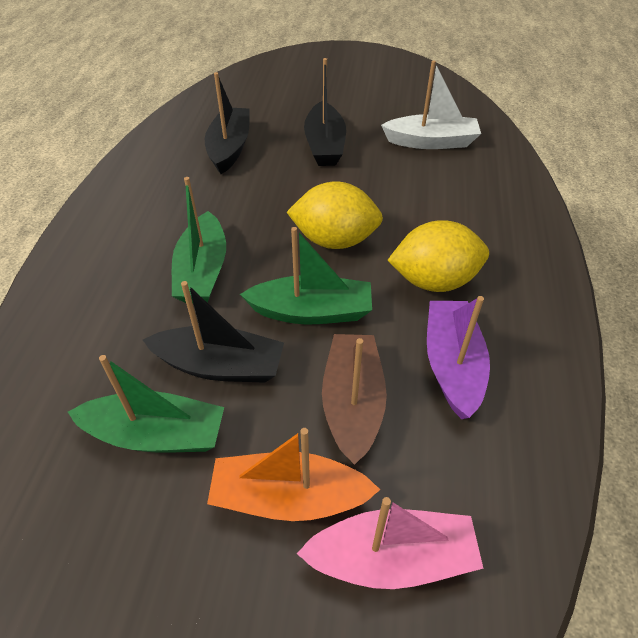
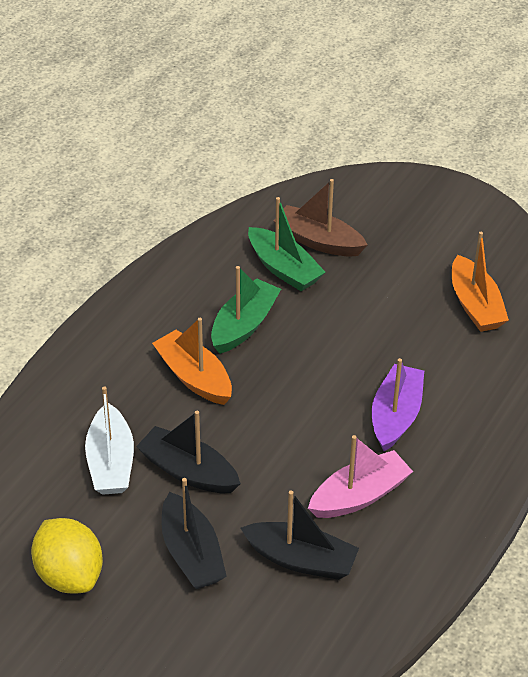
green boat: 3 -> 2
orange boat: 1 -> 2
yellow lemon: 2 -> 1

